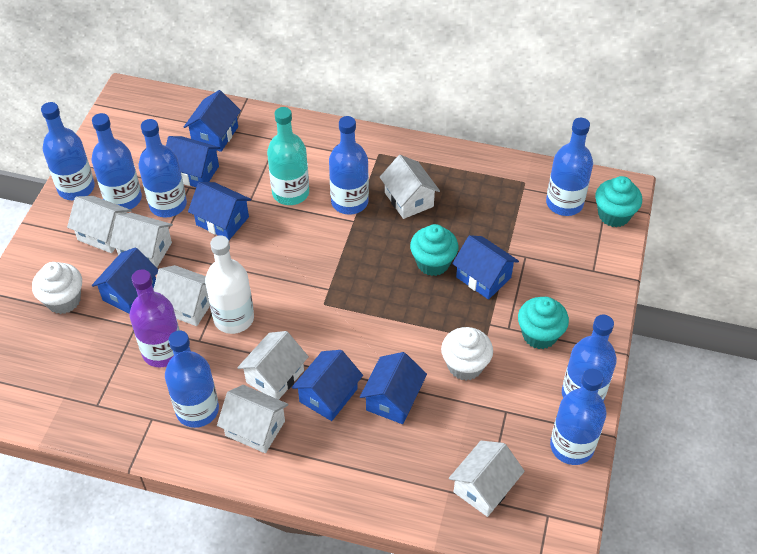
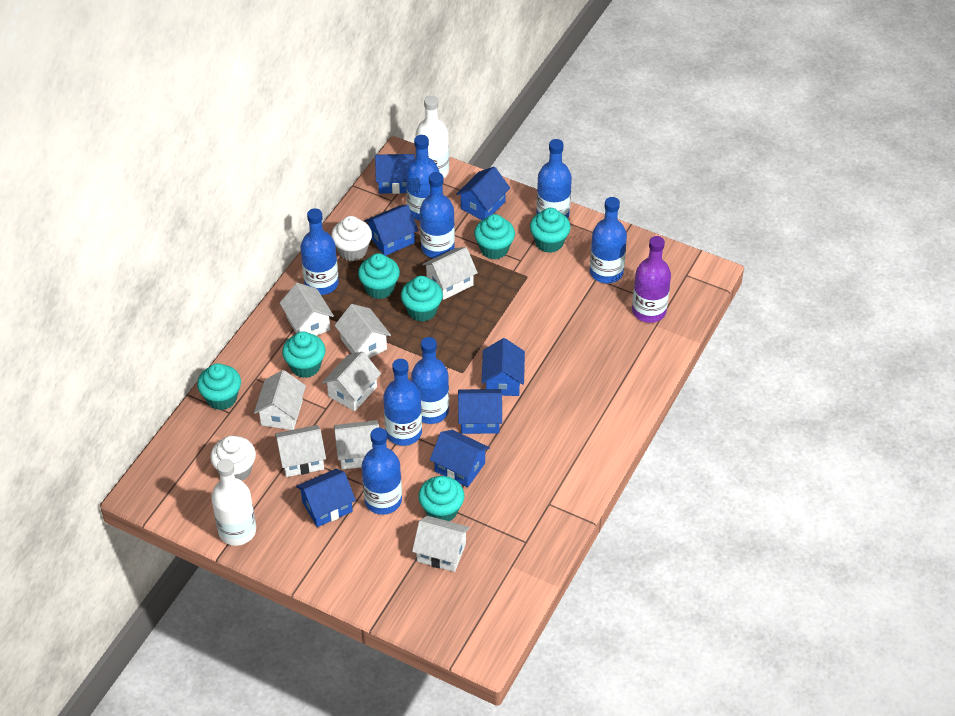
turquoise bottle: 1 -> 0
turquoise cupcake: 3 -> 7
white bottle: 1 -> 2
white house: 7 -> 8

